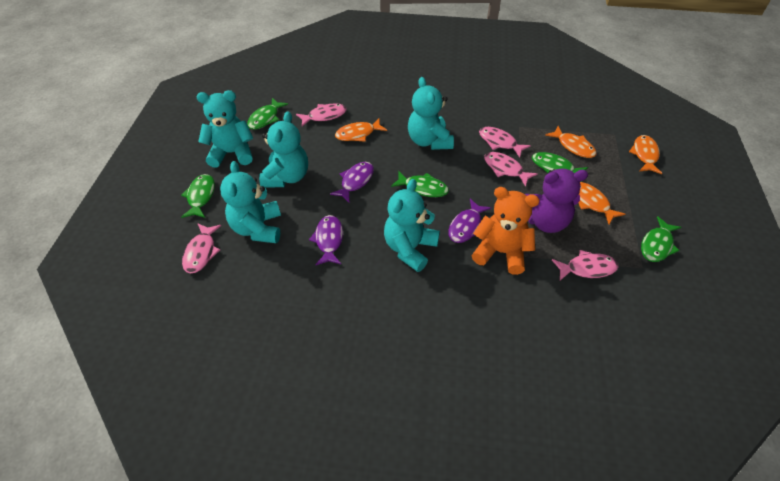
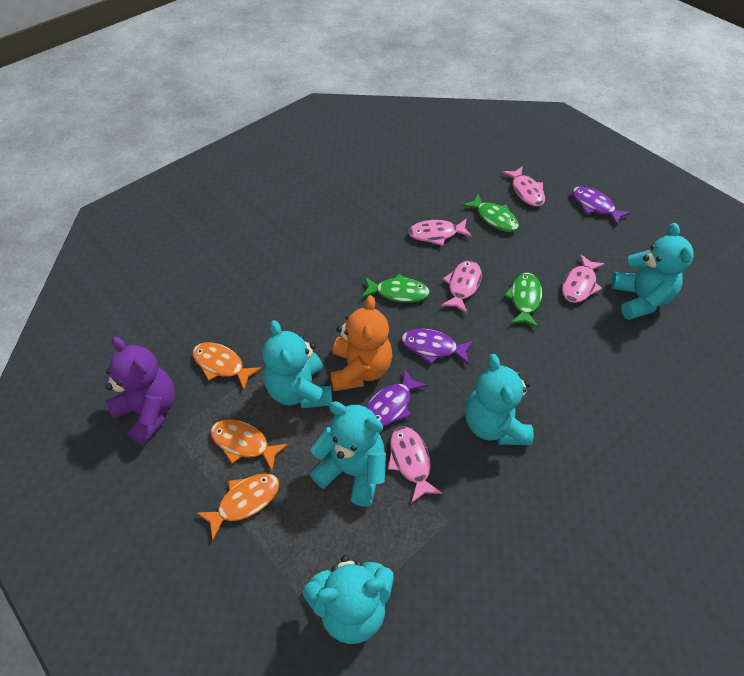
green fish: 5 -> 3
orange fish: 4 -> 3

